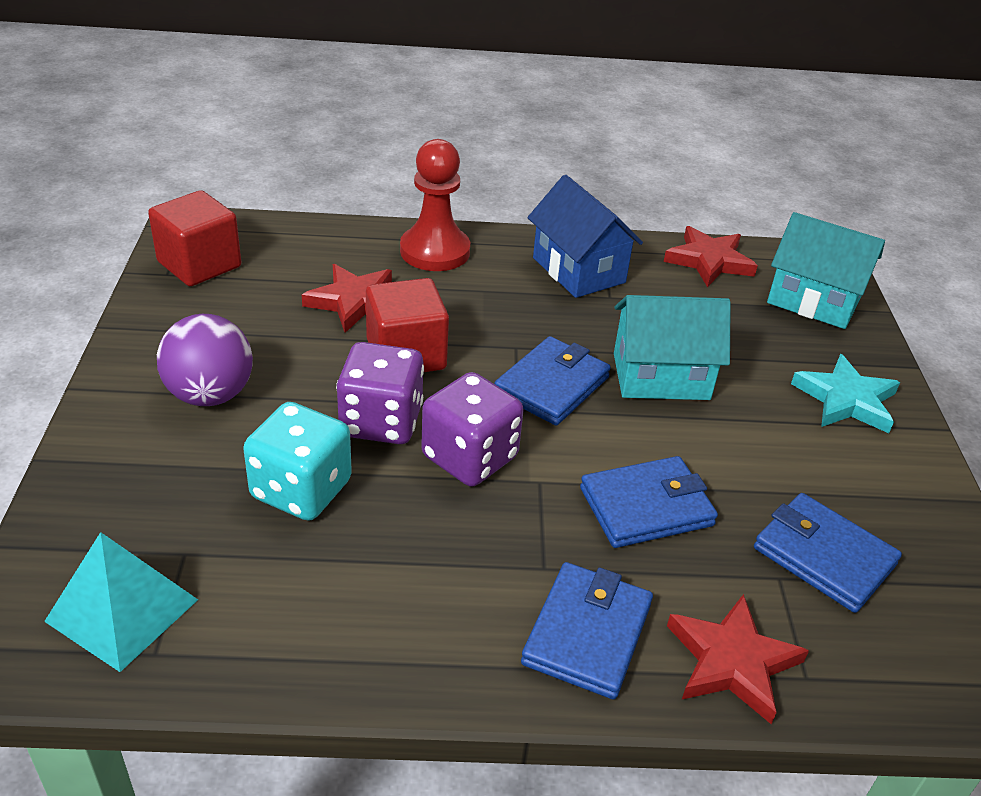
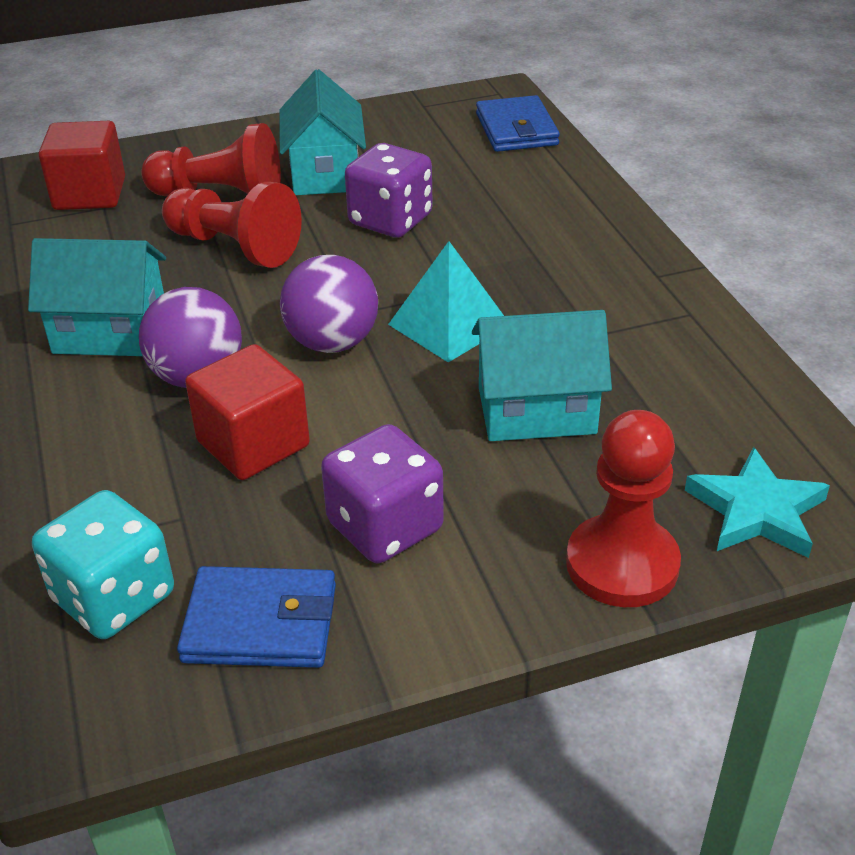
blue house: 1 -> 0
blue wallet: 4 -> 2
purple ball: 1 -> 2
red pawn: 1 -> 3
red star: 3 -> 0
turquoise house: 2 -> 3

